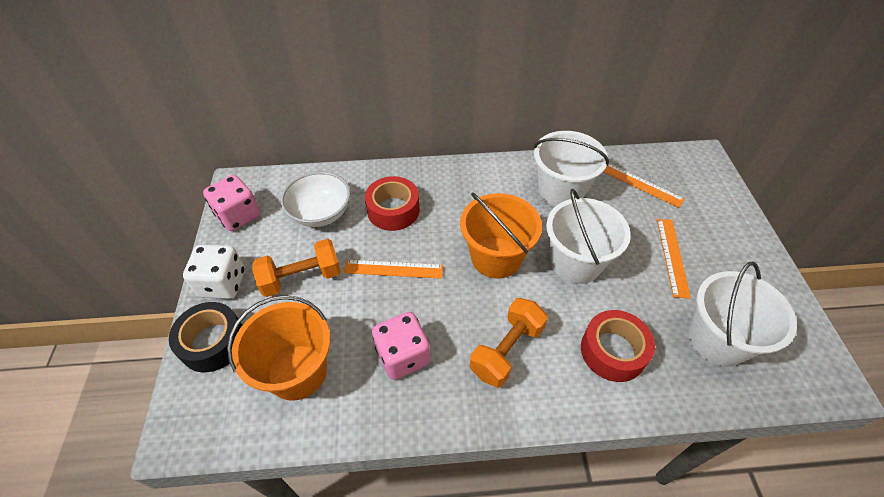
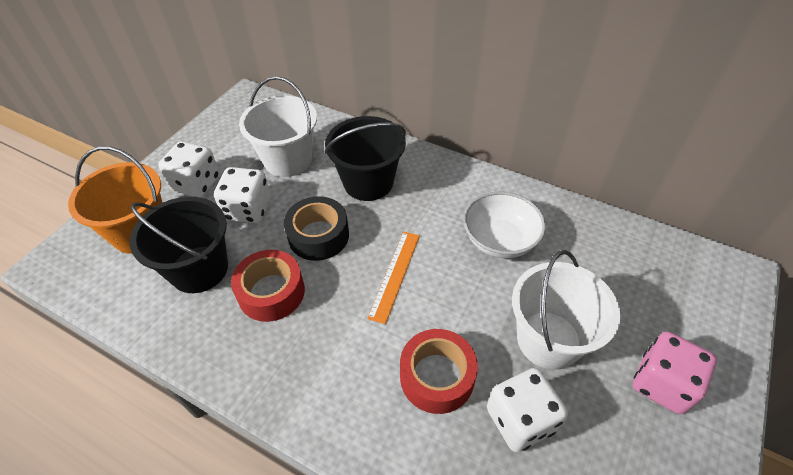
black bucket: 0 -> 2
orange bucket: 2 -> 1
orange dumbbell: 2 -> 0
orange ruler: 3 -> 1
pink dice: 2 -> 1
white bucket: 3 -> 2
white dice: 1 -> 3

